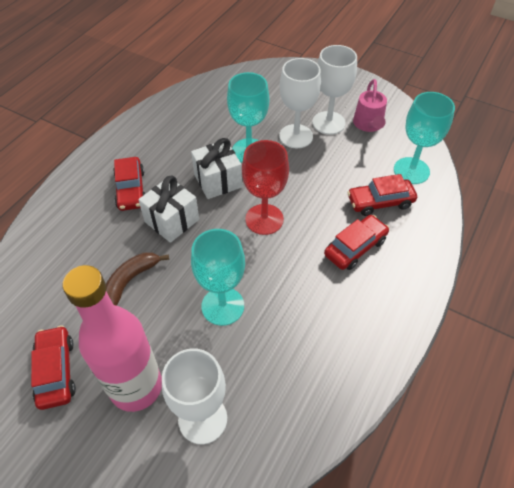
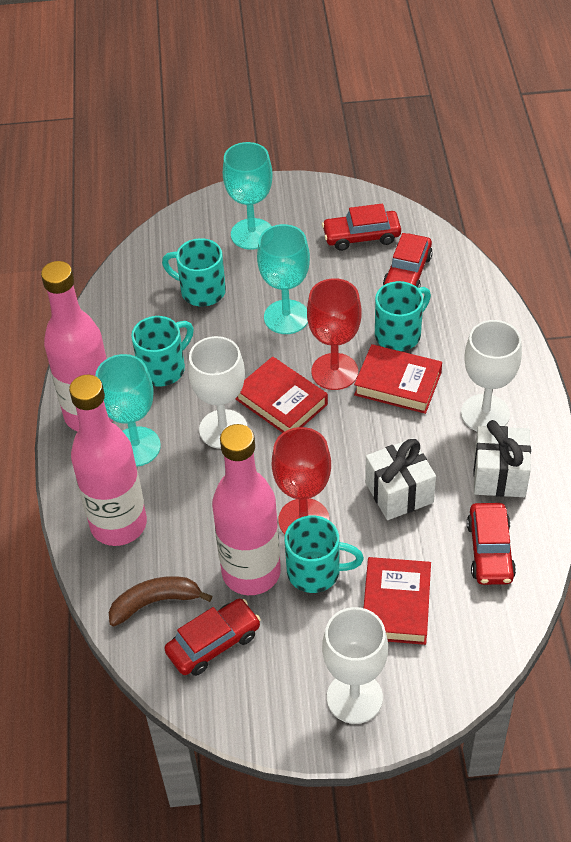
pink bottle: 1 -> 3
pink watering can: 1 -> 0
red book: 0 -> 3
red goblet: 1 -> 2
turquoise mug: 0 -> 4

